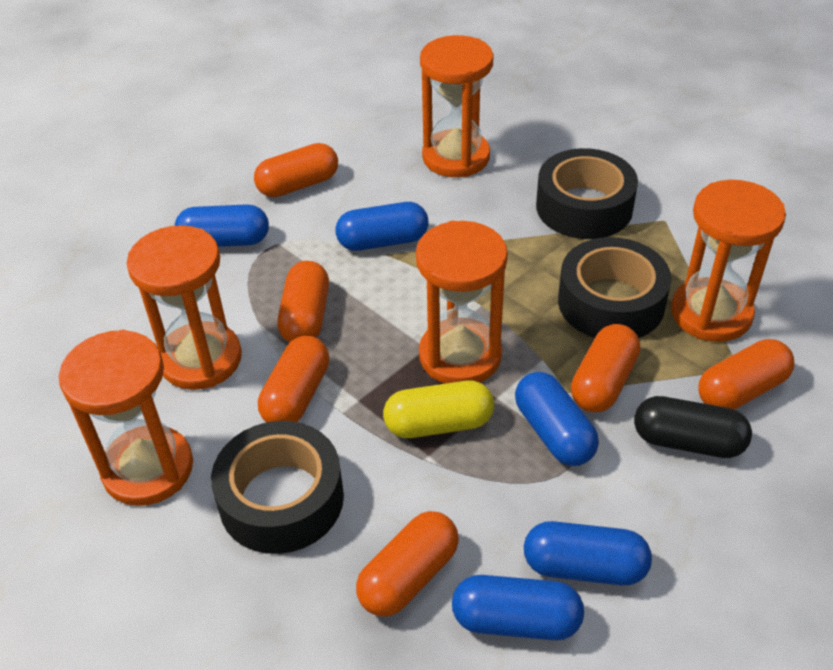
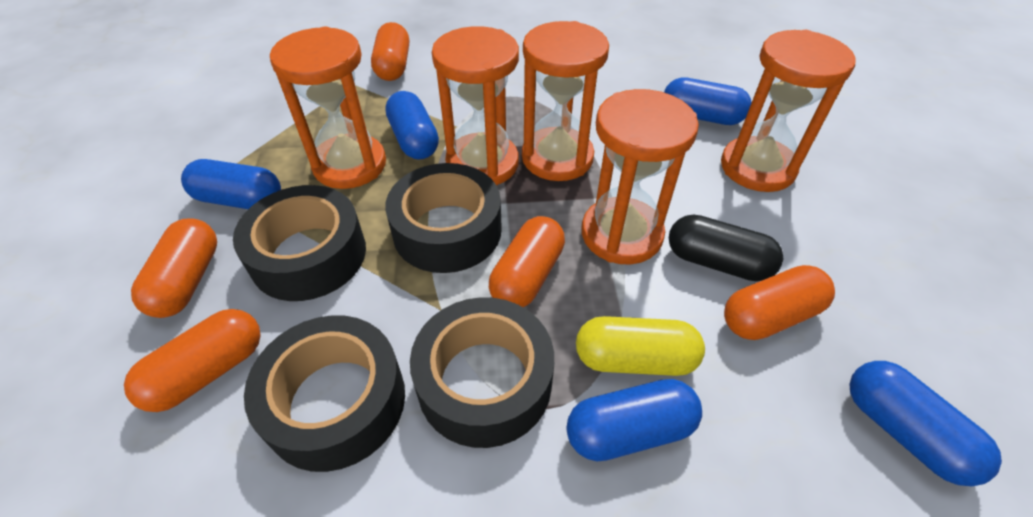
black tape: 3 -> 4
orange capsule: 6 -> 5

